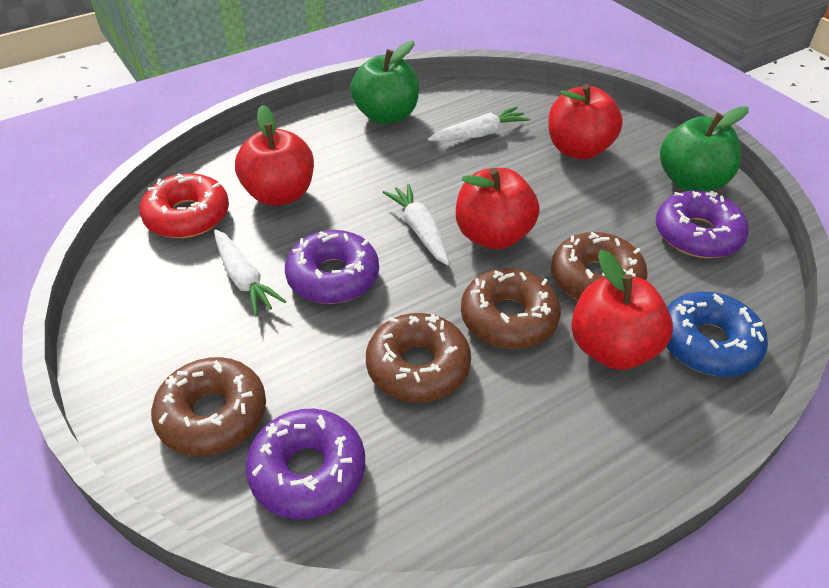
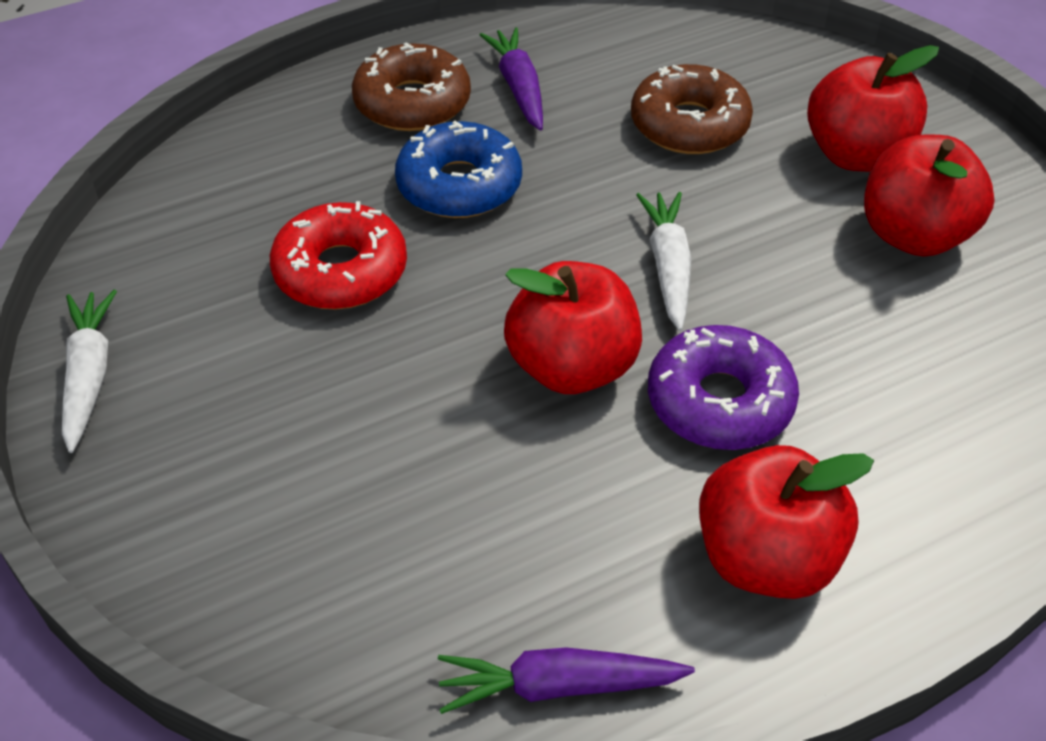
brown donut: 4 -> 2
green apple: 2 -> 0
purple carrot: 0 -> 2
purple donut: 3 -> 1
white carrot: 3 -> 2

